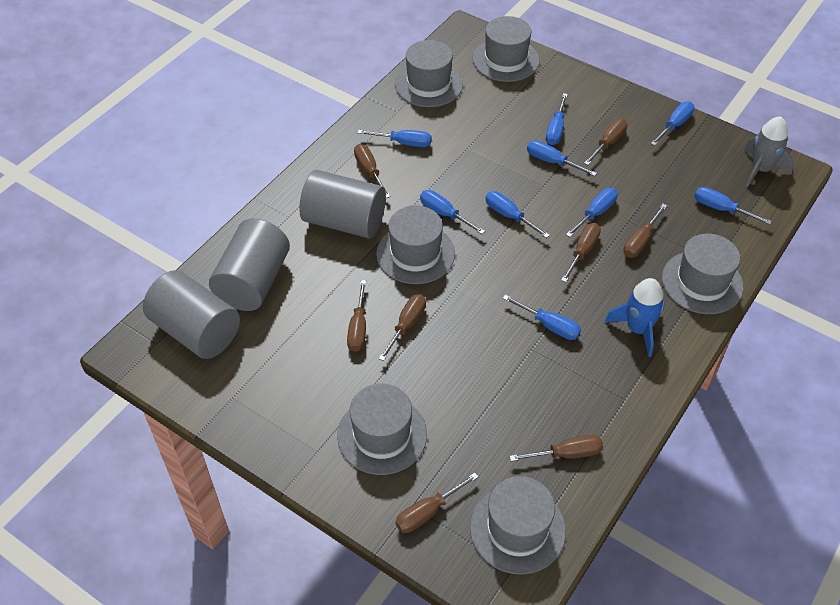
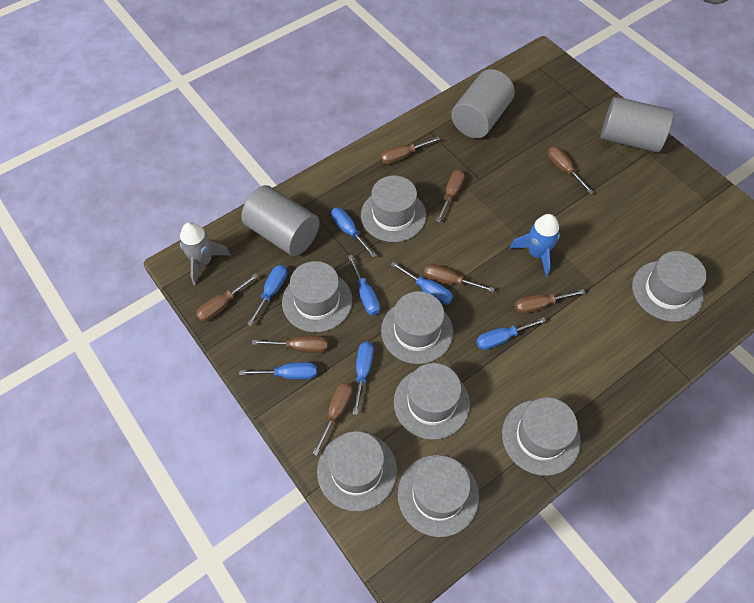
blue screwdriver: 9 -> 7
grey hat: 6 -> 8

